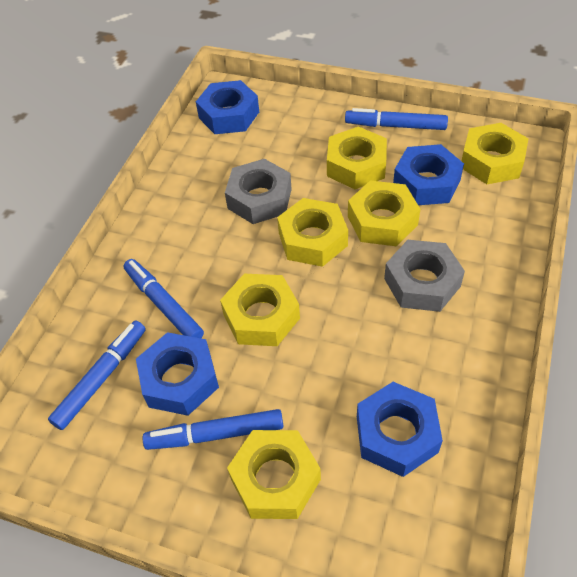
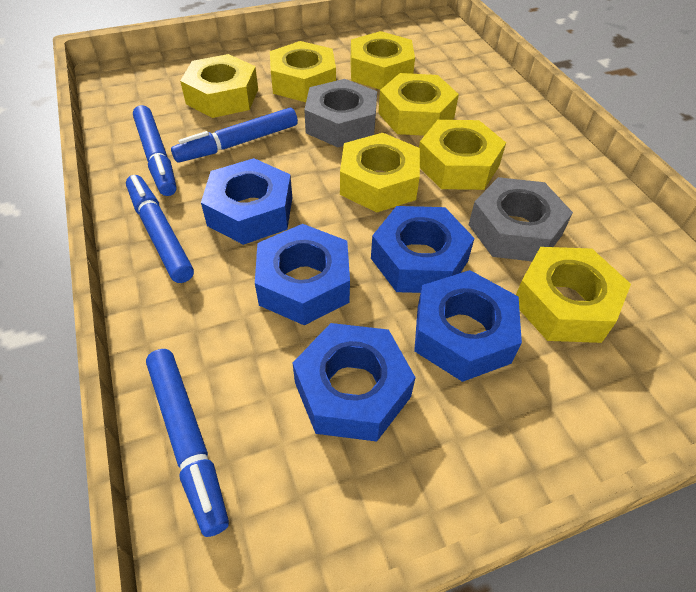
blue nut: 4 -> 5
yellow nut: 6 -> 7

